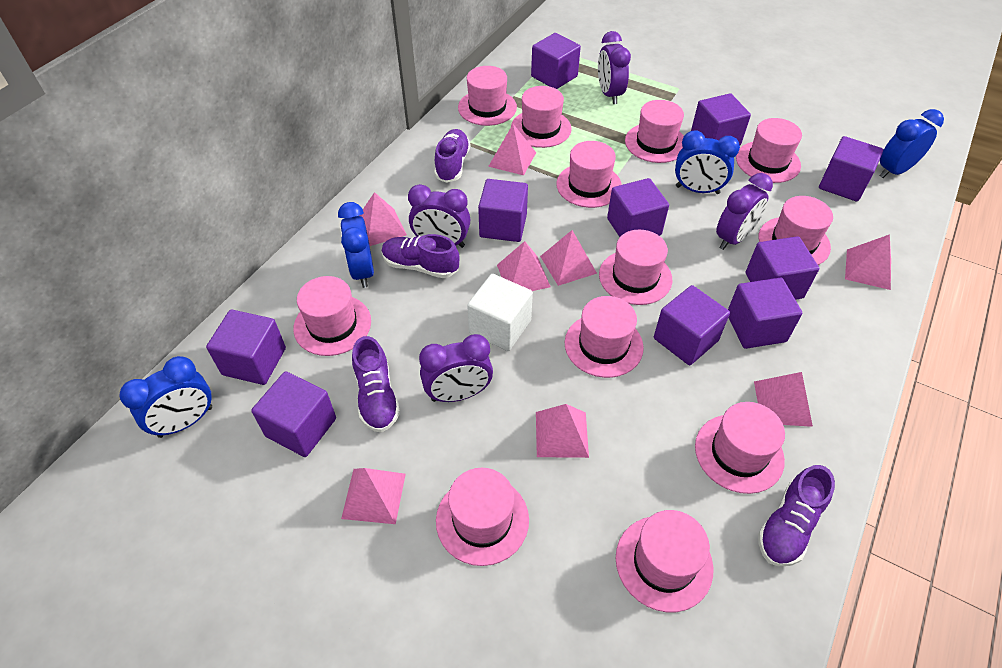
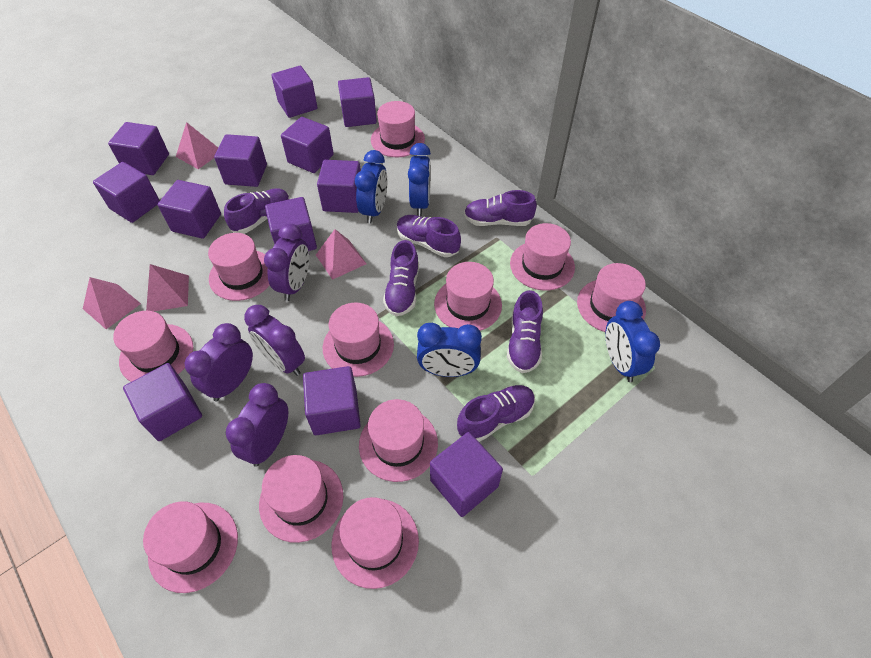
pink hat: 12 -> 11
pink pyramid: 8 -> 4
purple cube: 10 -> 12
purple shoe: 4 -> 6
white cube: 1 -> 0

